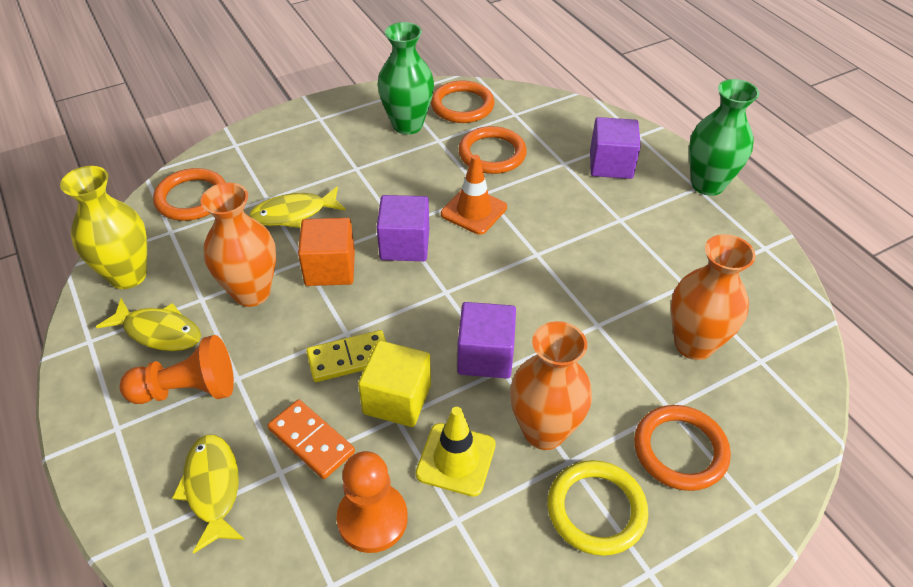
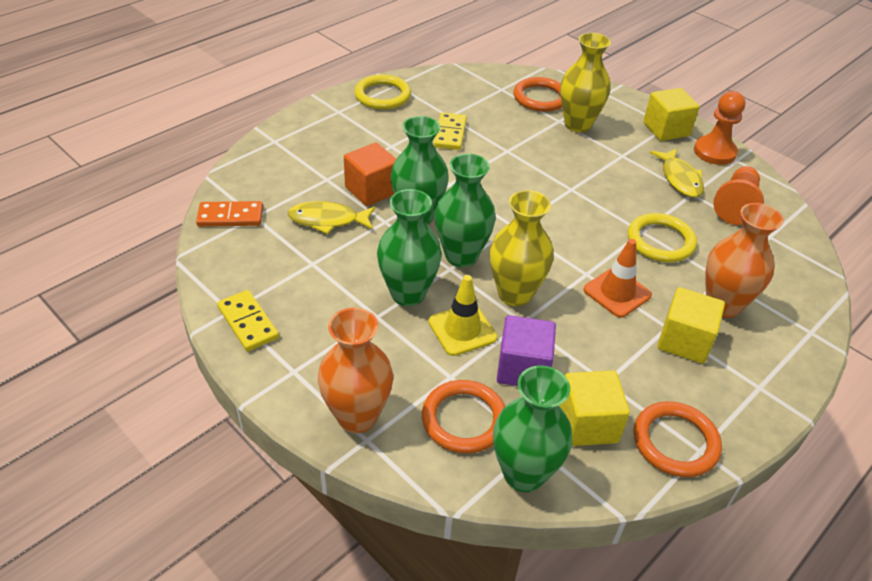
green vase: 2 -> 4
orange ring: 4 -> 3
orange vase: 3 -> 2
purple cube: 3 -> 1
yellow cube: 1 -> 3
yellow domino: 1 -> 2
yellow fish: 3 -> 2
yellow ring: 1 -> 2
yellow vase: 1 -> 2

